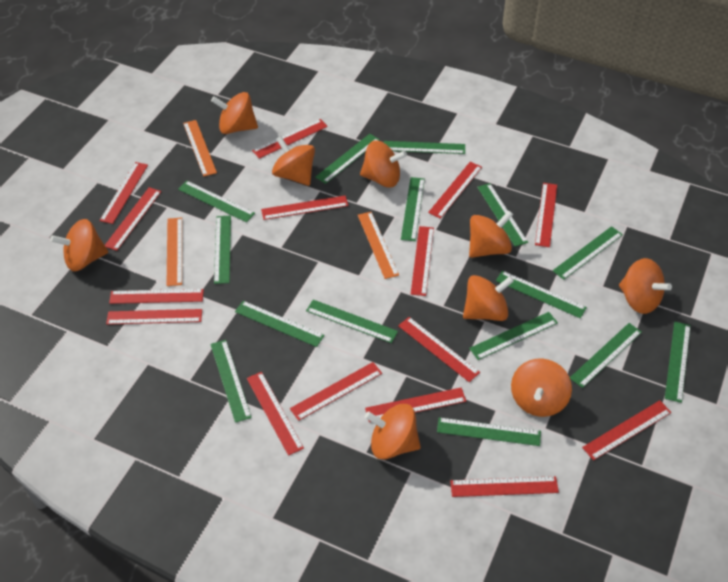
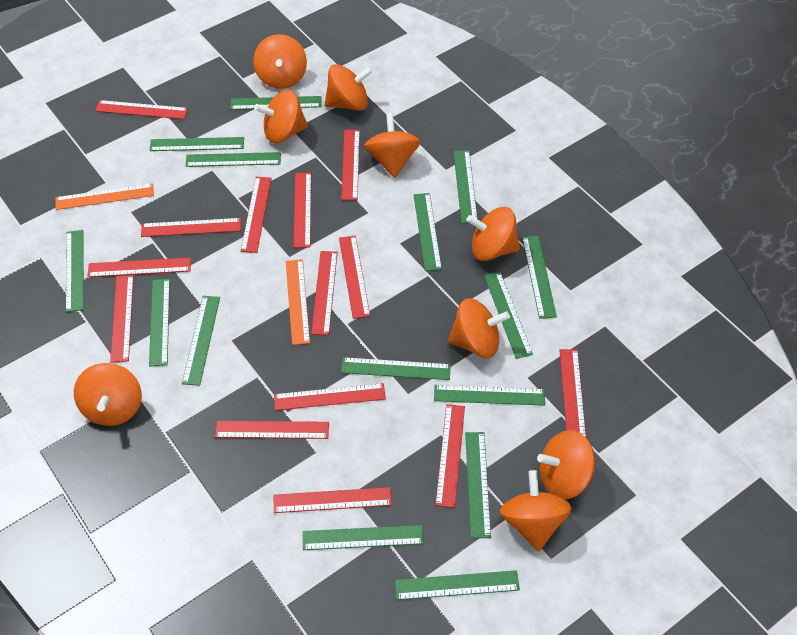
orange ruler: 3 -> 2
red ruler: 15 -> 14

